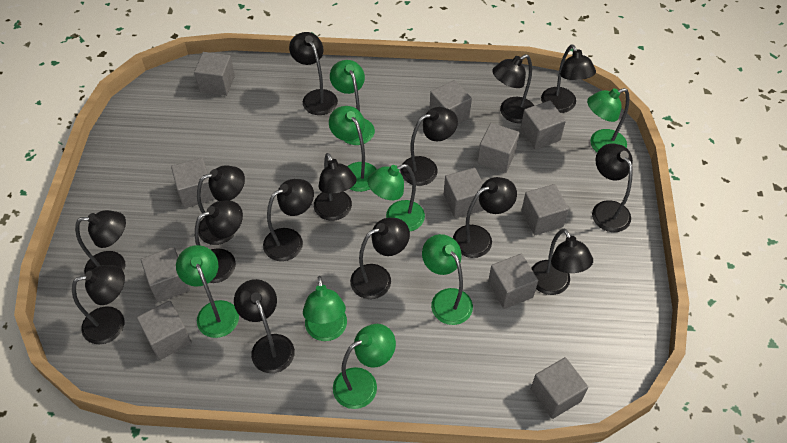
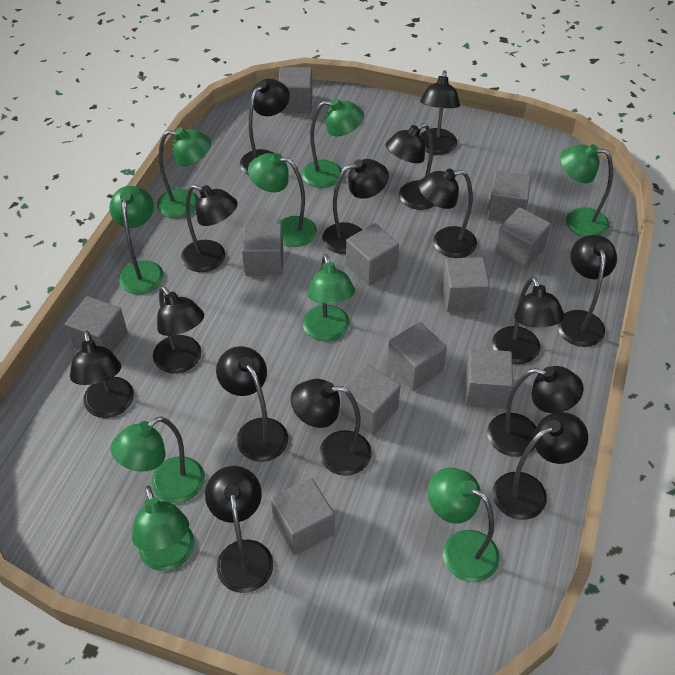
green lamp: 8 -> 9

